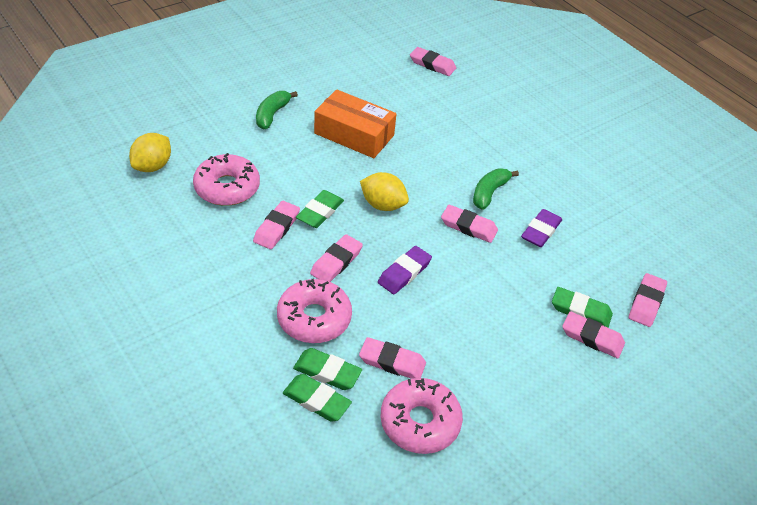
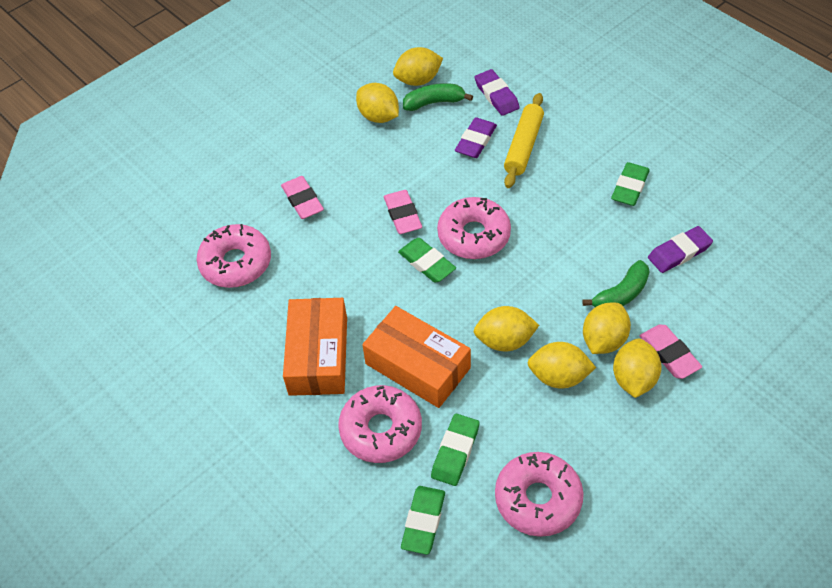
orange box: 1 -> 2
pink donut: 3 -> 4
pink eraser: 7 -> 3
purple eraser: 2 -> 3
yellow lemon: 2 -> 6
yellow rolling pin: 0 -> 1

